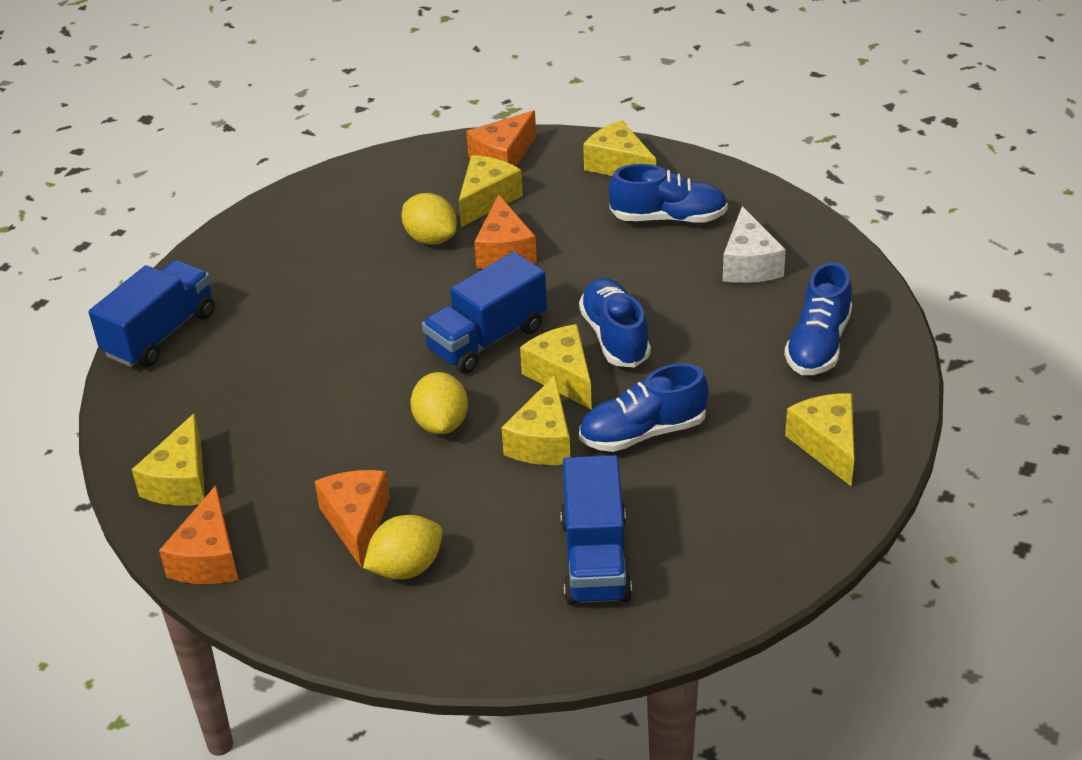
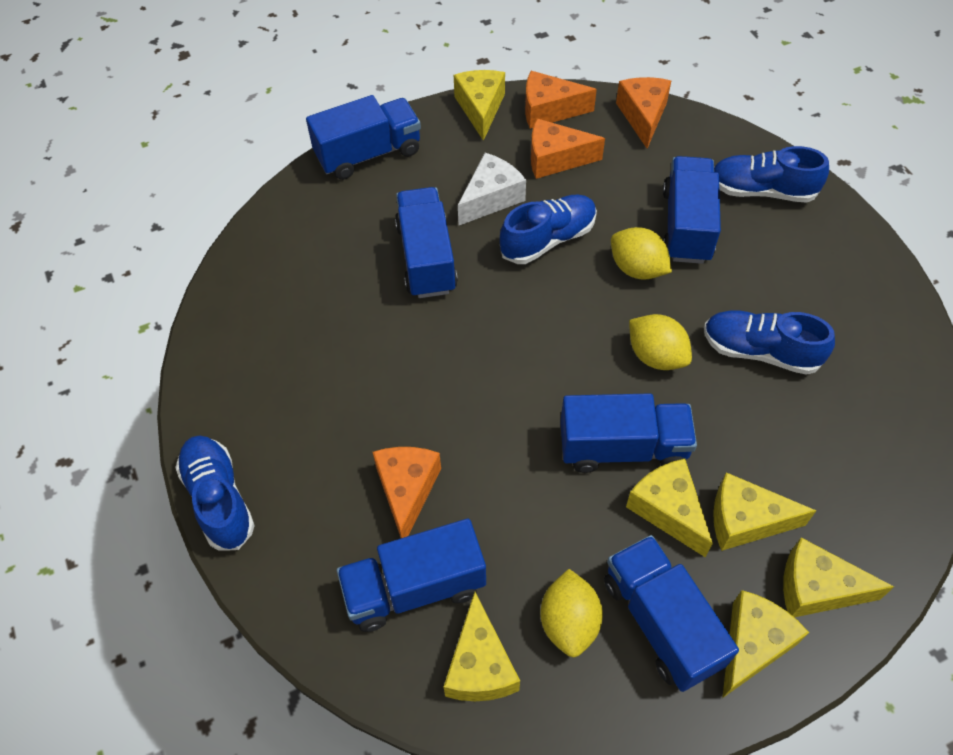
blue truck: 3 -> 6

